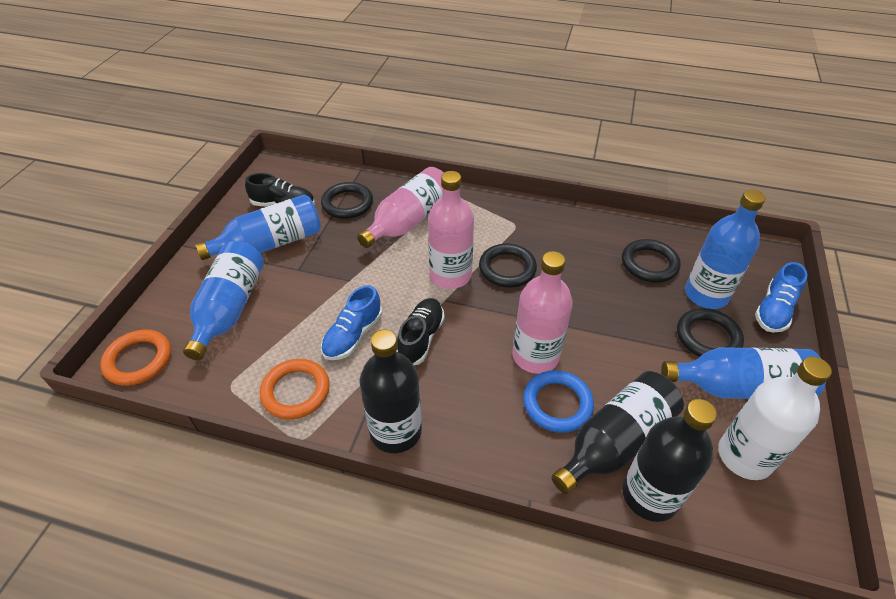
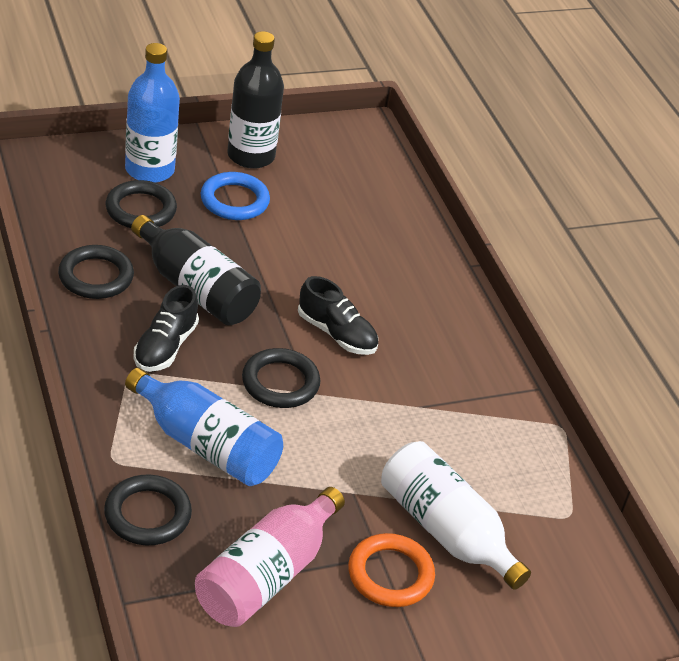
black bottle: 3 -> 2
blue bottle: 4 -> 2
blue shoe: 2 -> 0
orange ring: 2 -> 1
pink bottle: 3 -> 1

